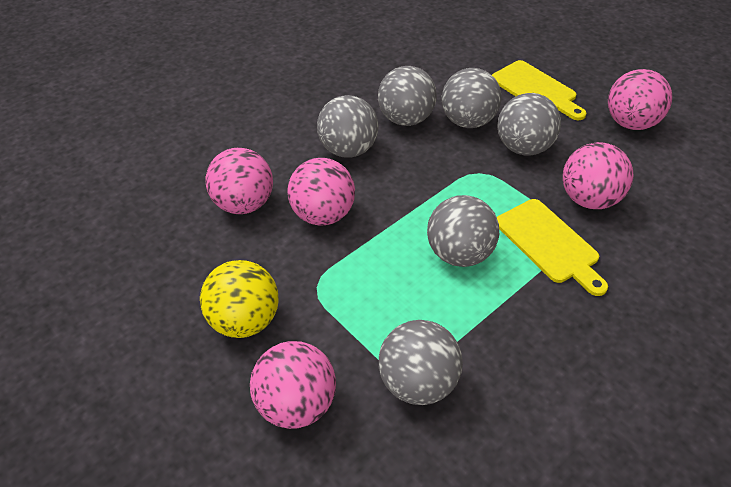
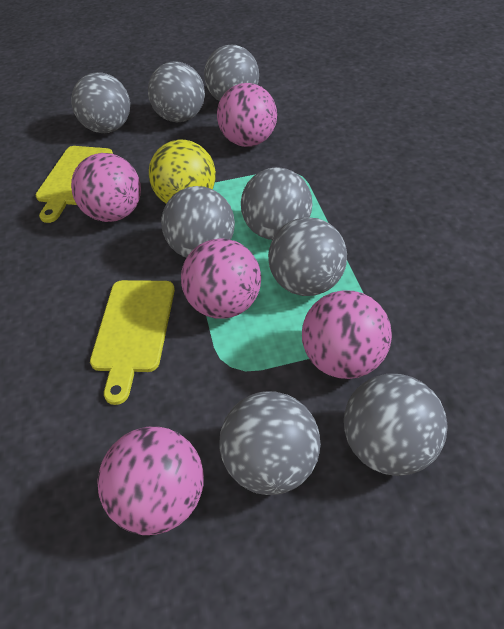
grey ball: 6 -> 8

